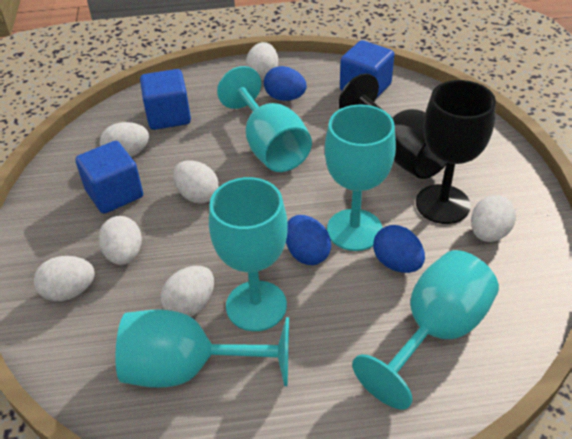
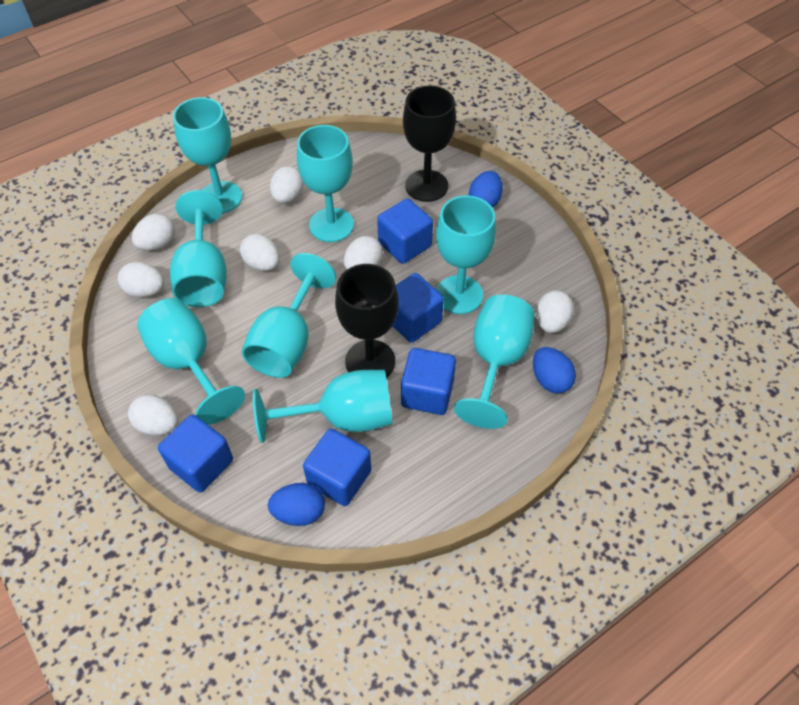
blue cube: 3 -> 5
turquoise goblet: 5 -> 8

